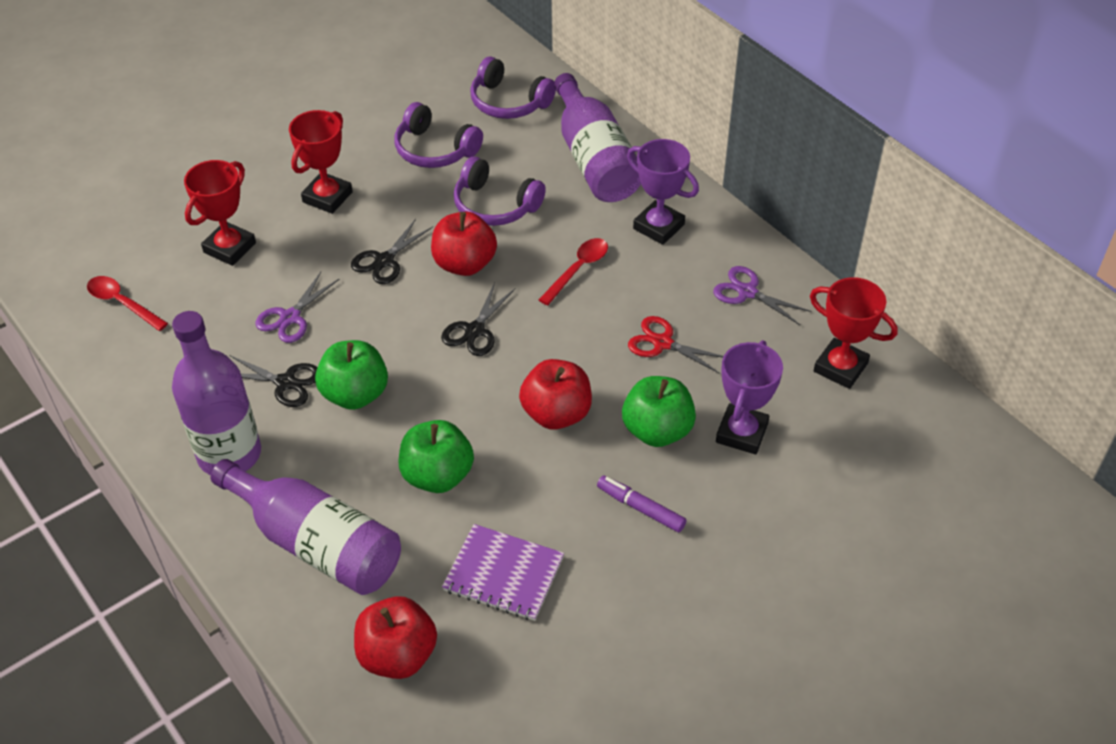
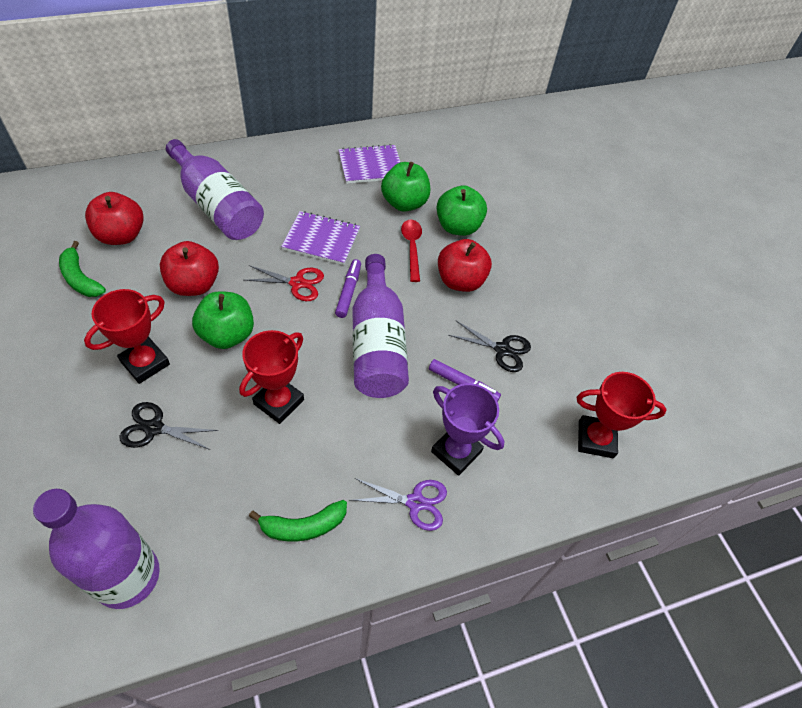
black scissors: 3 -> 2
green banana: 0 -> 2
purple headphones: 3 -> 0
purple marker: 1 -> 2
purple notebook: 1 -> 2
purple scissors: 2 -> 1
purple trophy: 2 -> 1
red spoon: 2 -> 1

